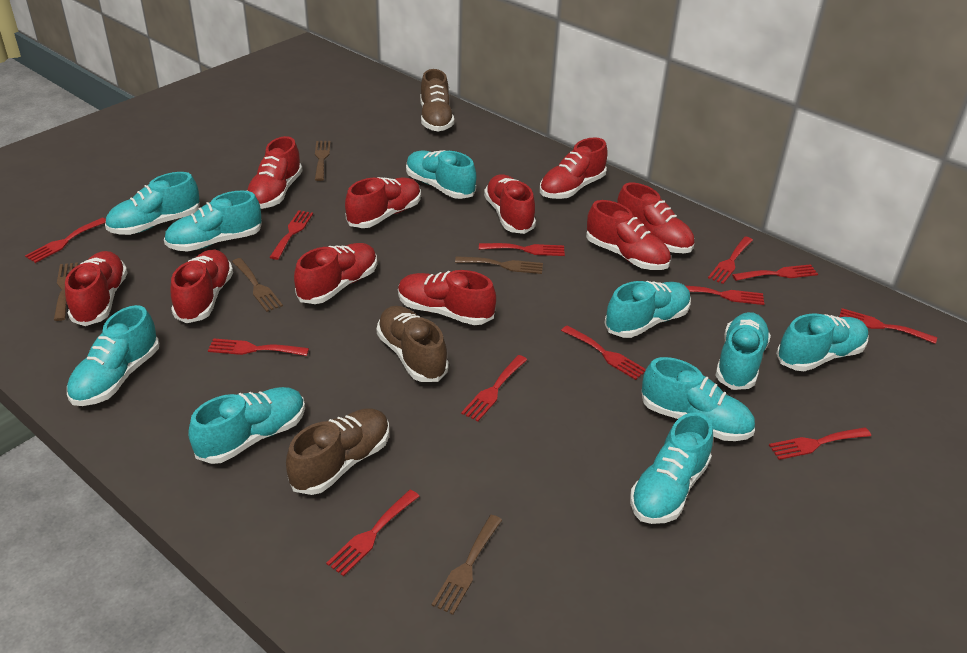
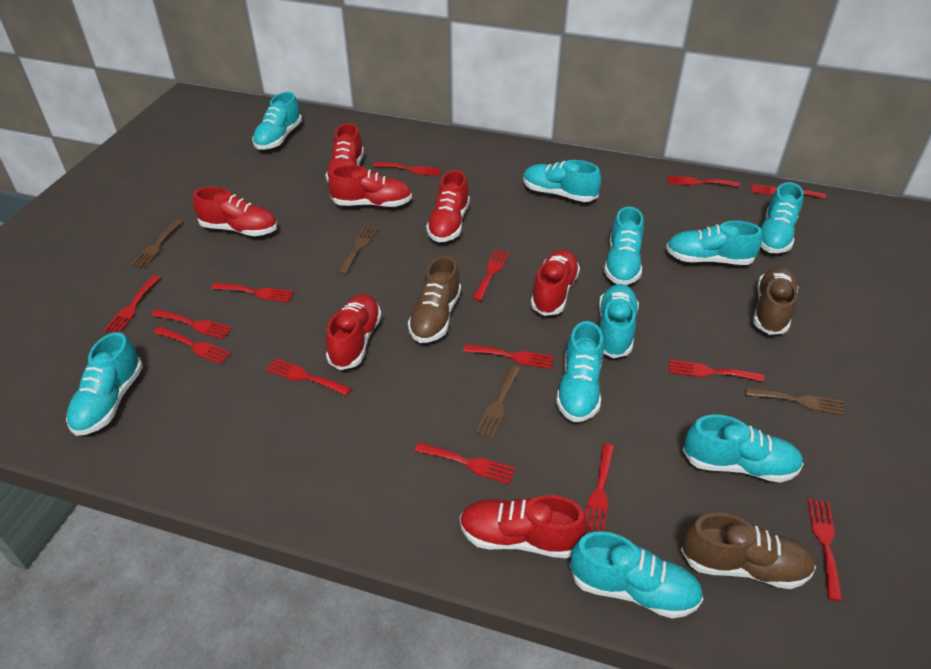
brown fork: 5 -> 4
red fork: 12 -> 14
red shoe: 10 -> 7

